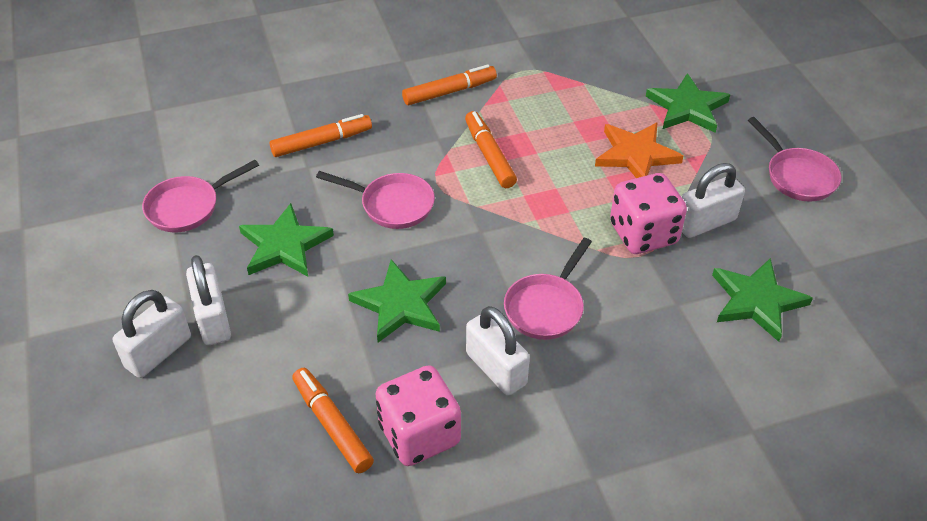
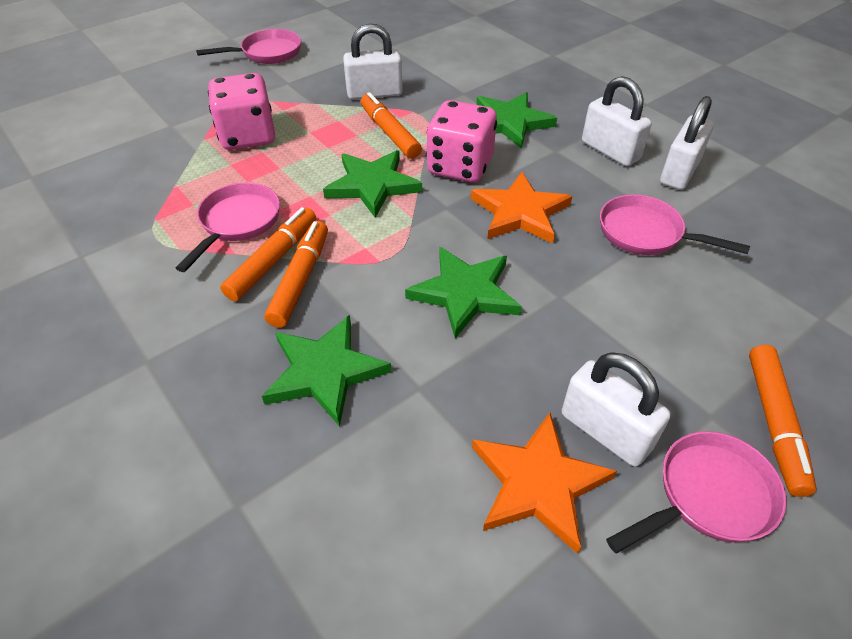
orange star: 1 -> 2

